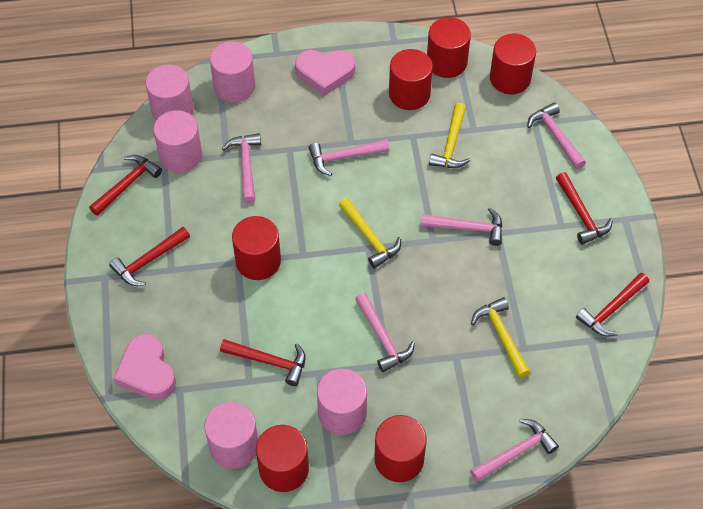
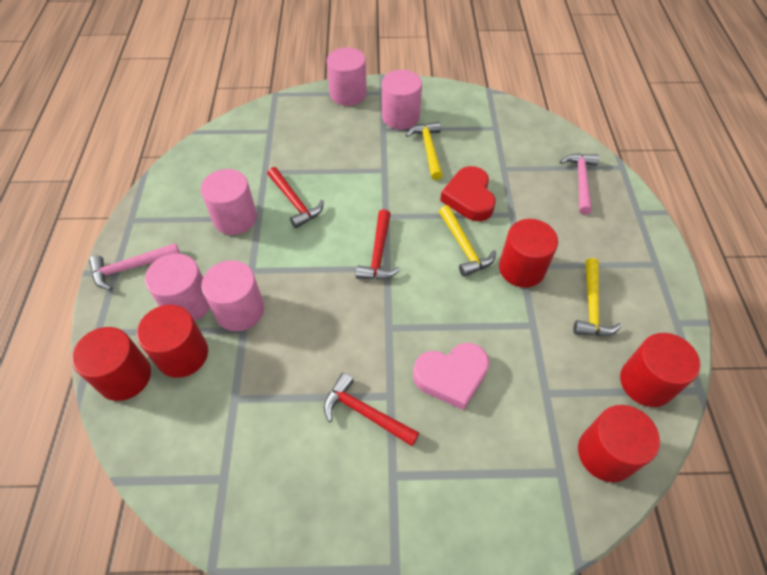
pink hammer: 6 -> 2
pink heart: 2 -> 1
red cylinder: 6 -> 5
red hammer: 5 -> 3
red heart: 0 -> 1

